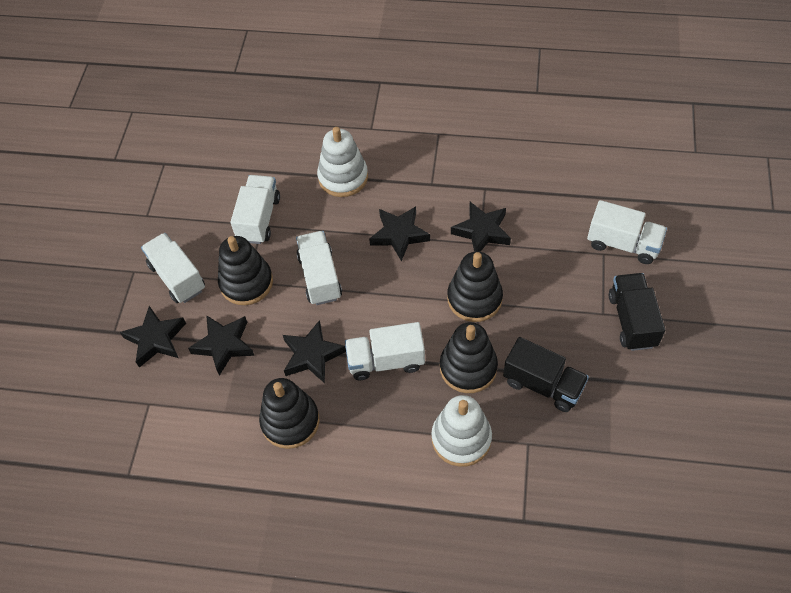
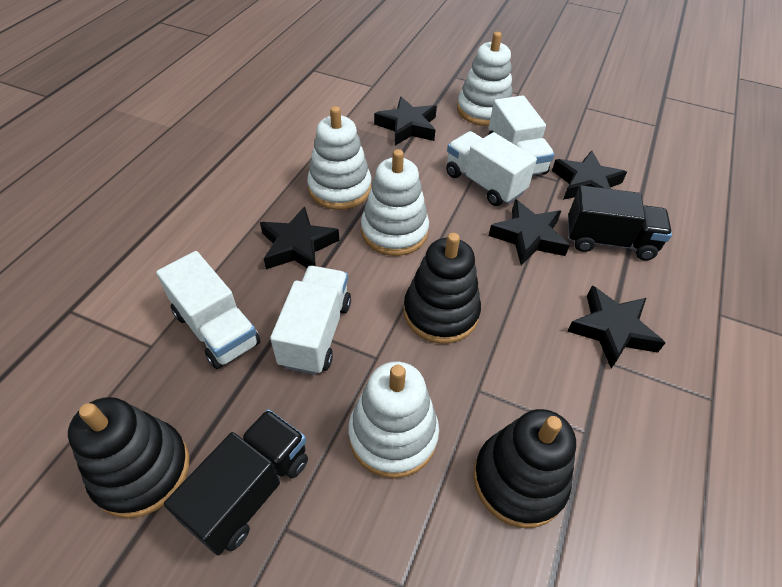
black stacking toy: 4 -> 3
white stacking toy: 2 -> 4
white truck: 5 -> 4

